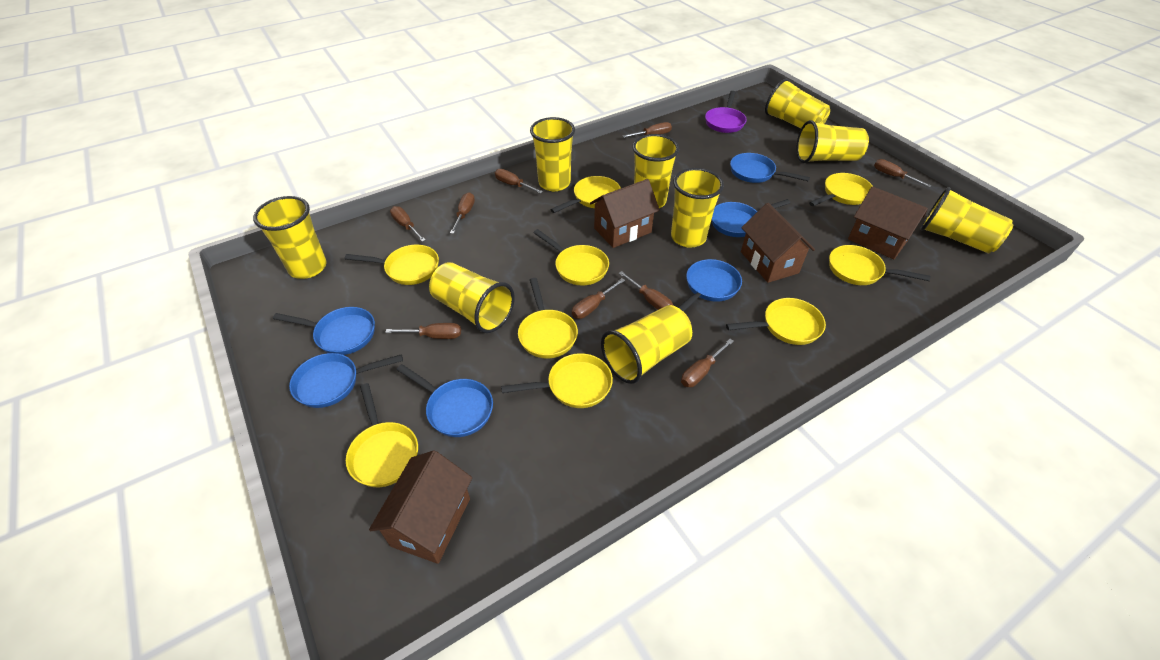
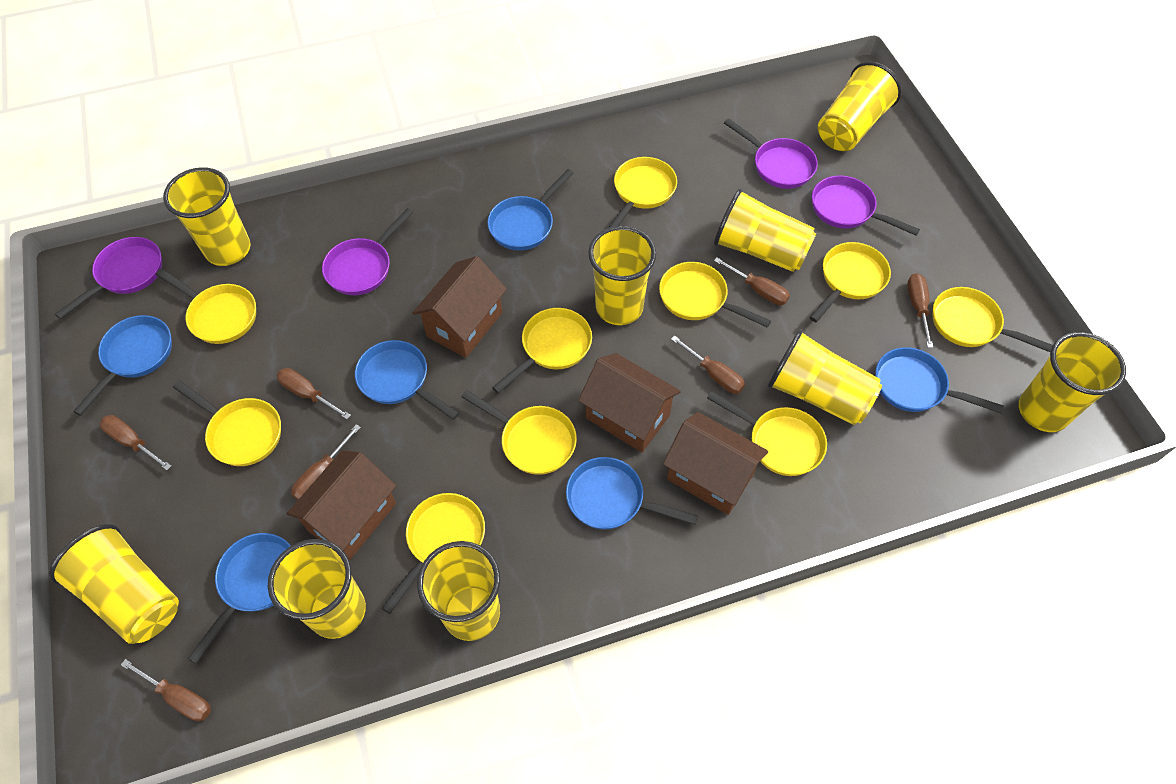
brown screwdriver: 9 -> 7
purple pan: 1 -> 4
yellow pan: 9 -> 10

